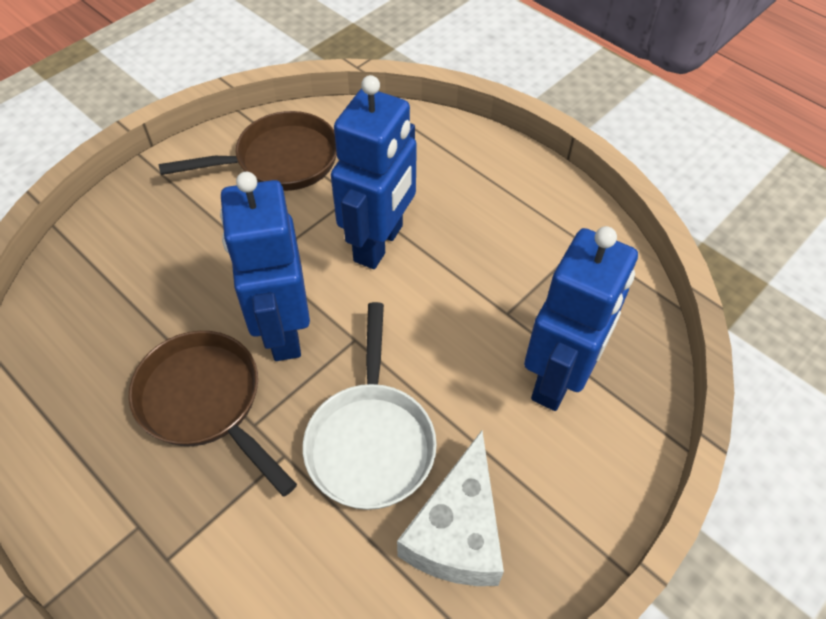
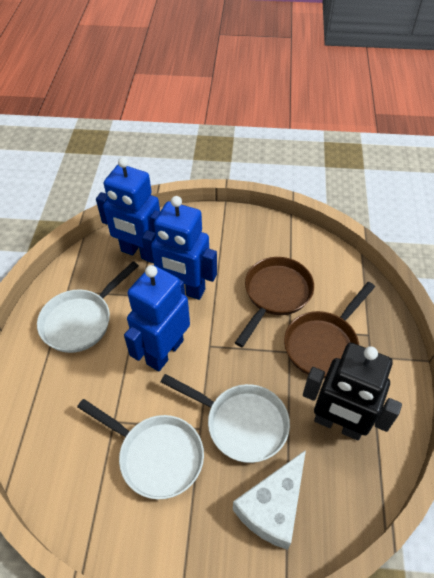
black robot: 0 -> 1
white pan: 1 -> 3

